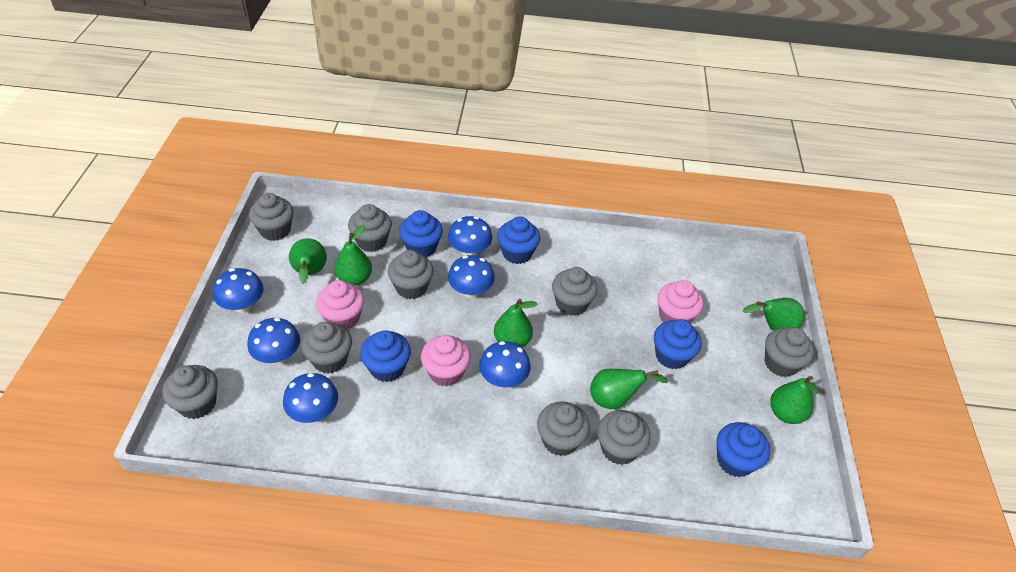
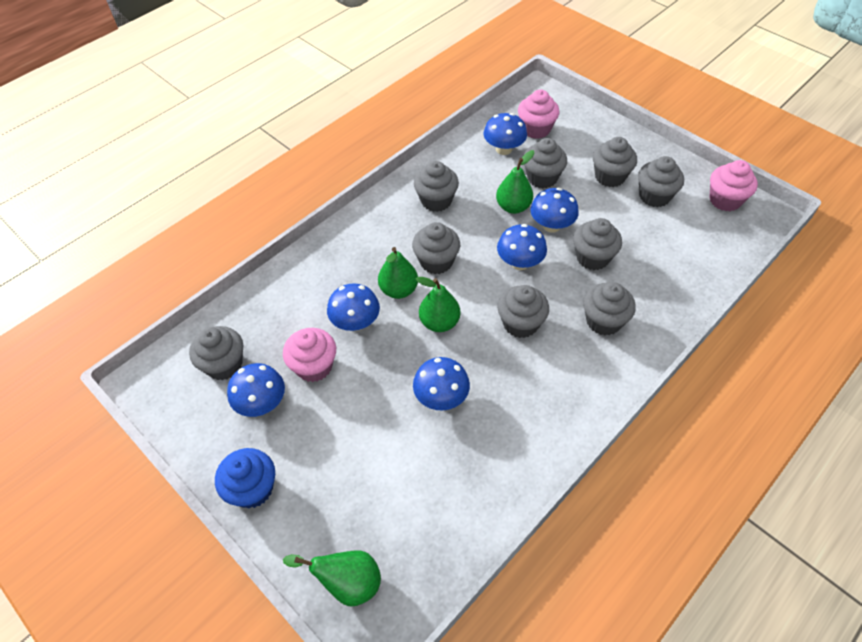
blue cupcake: 5 -> 1
green pear: 6 -> 4

